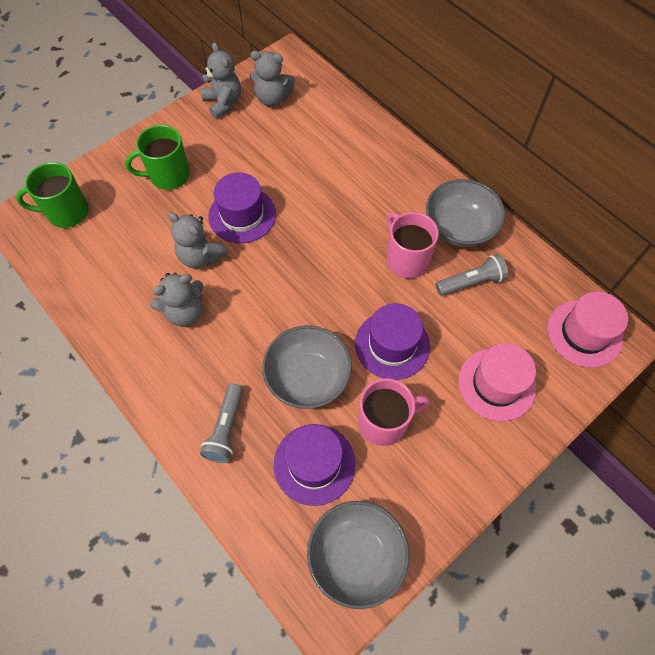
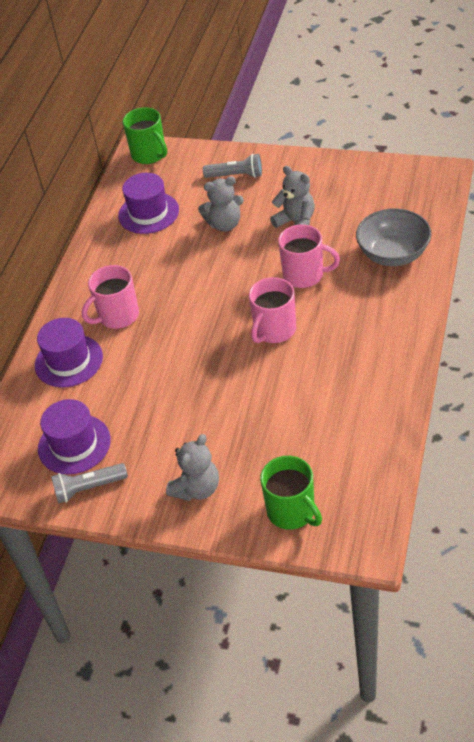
grey bowl: 3 -> 1
grey teddy bear: 4 -> 3
pink hat: 2 -> 0
pink mug: 2 -> 3

